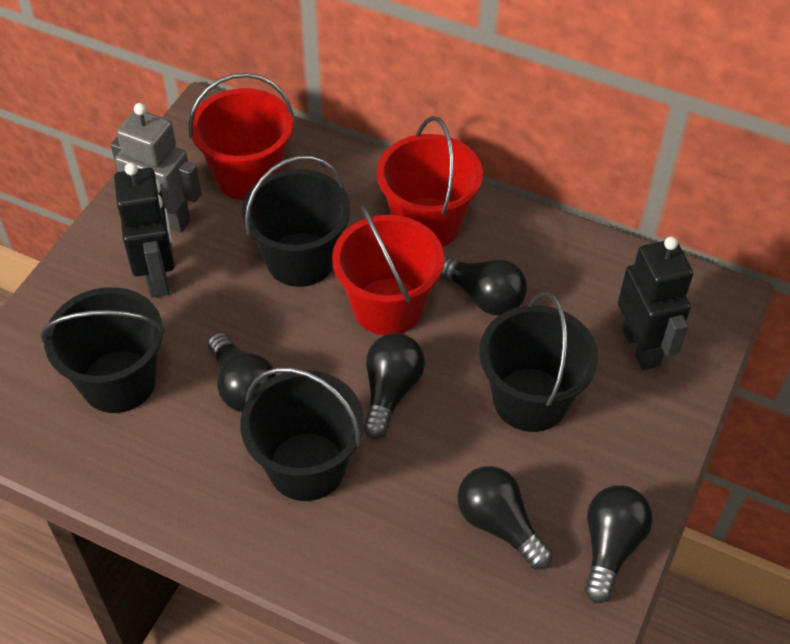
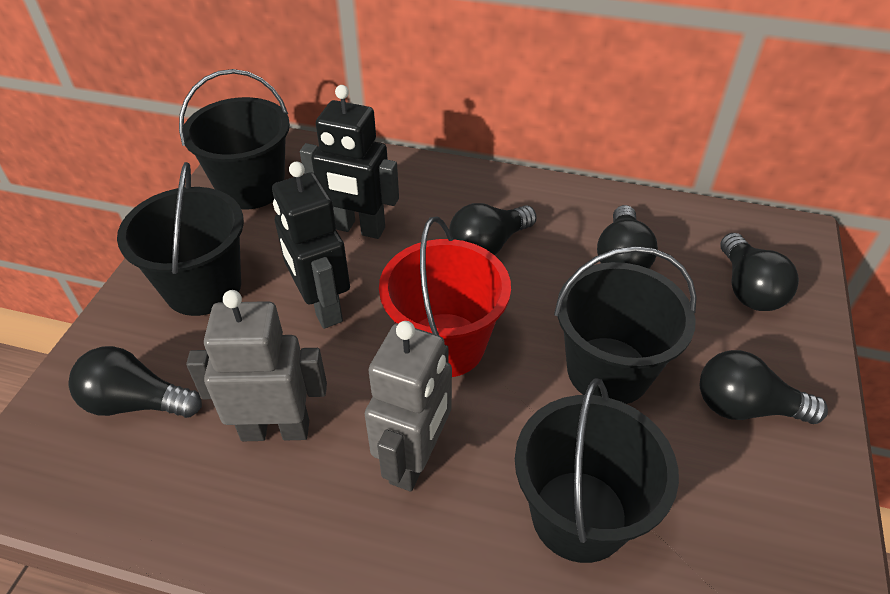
grey robot: 1 -> 2
red bucket: 3 -> 1

